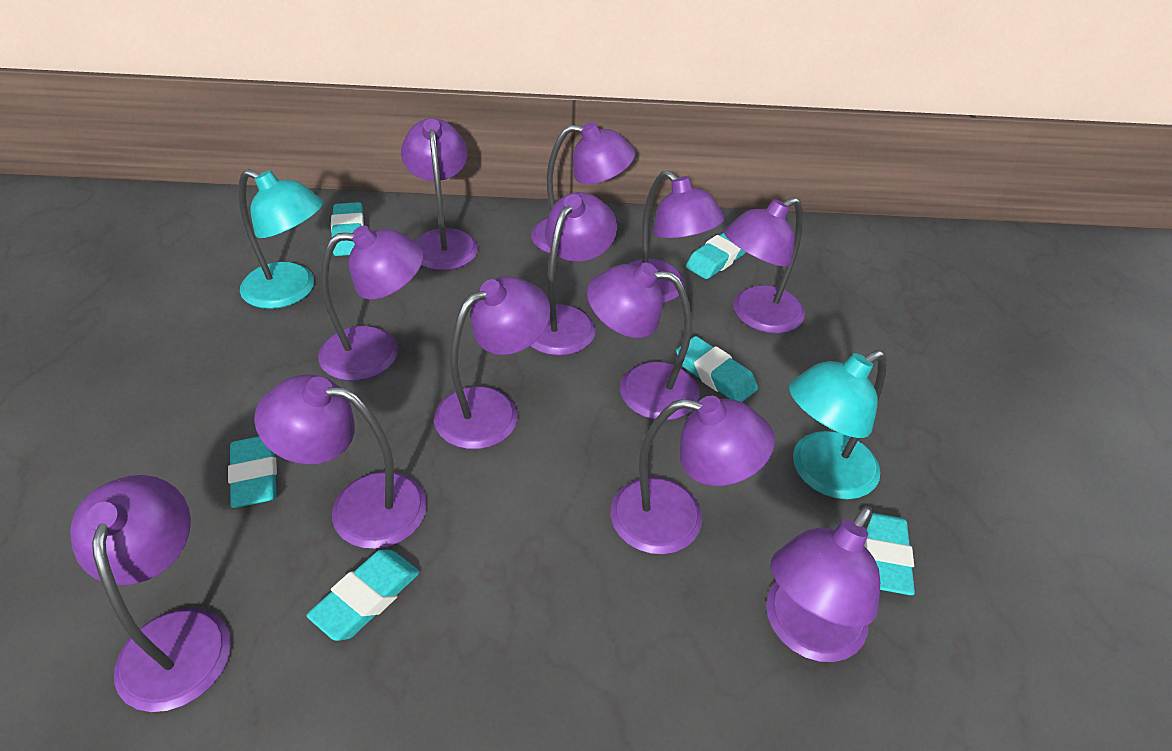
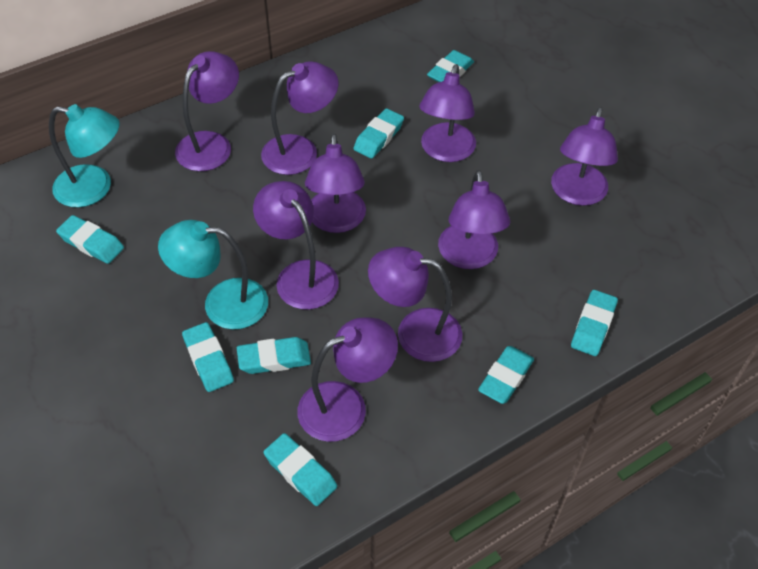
purple lamp: 12 -> 9
turquoise eraser: 6 -> 8

